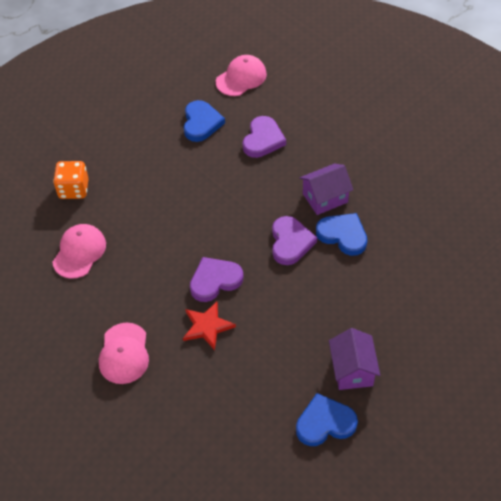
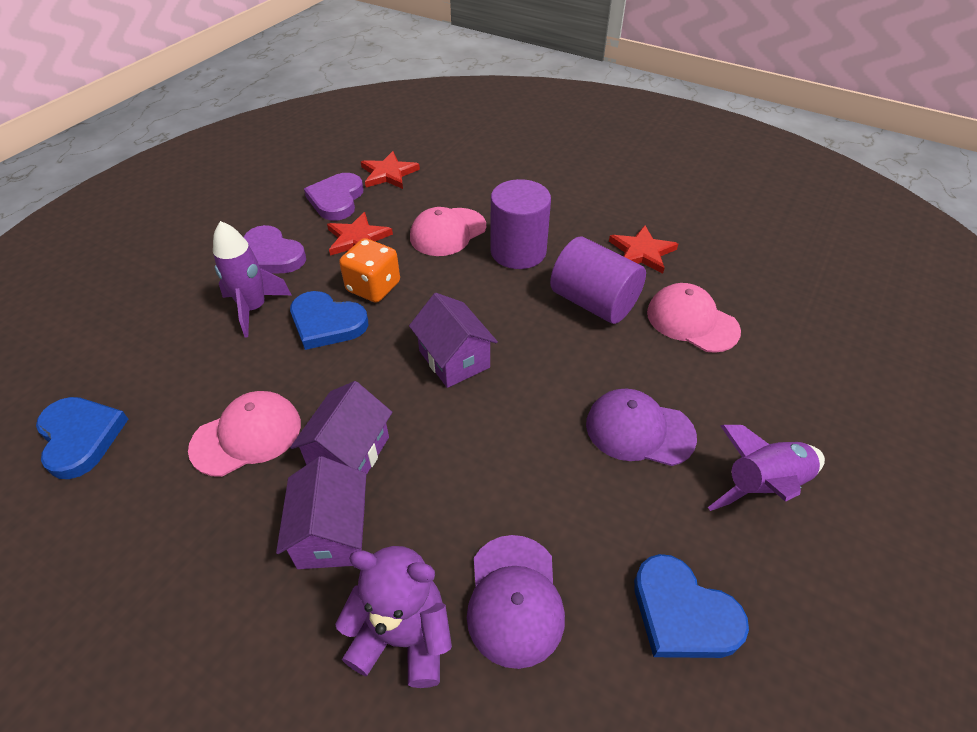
purple cap: 0 -> 2
purple cylinder: 0 -> 2
purple heart: 3 -> 2
purple house: 2 -> 3
purple rocket: 0 -> 2
purple teddy bear: 0 -> 1
red star: 1 -> 3

